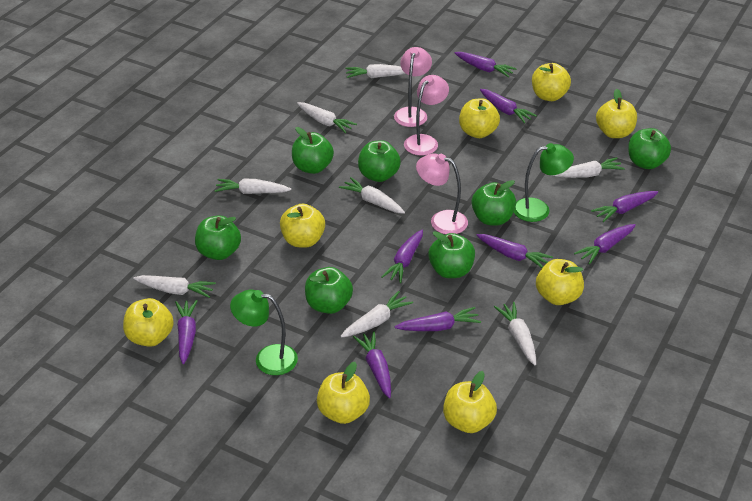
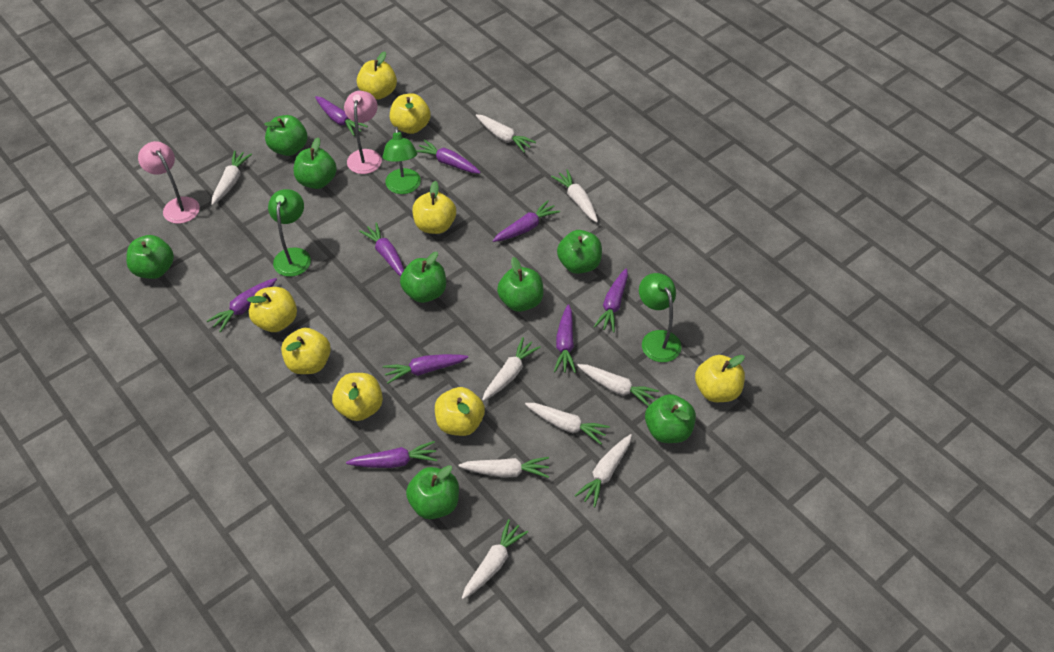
green apple: 7 -> 8
green lamp: 2 -> 3
pink lamp: 3 -> 2
white carrot: 8 -> 9

